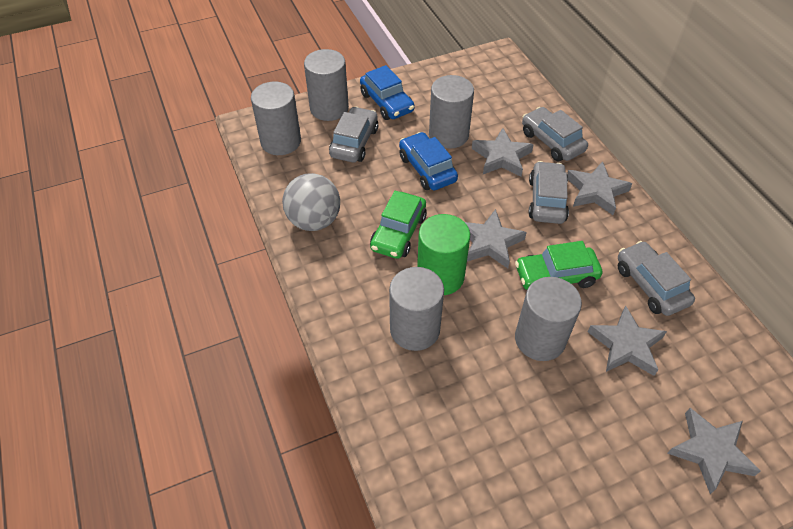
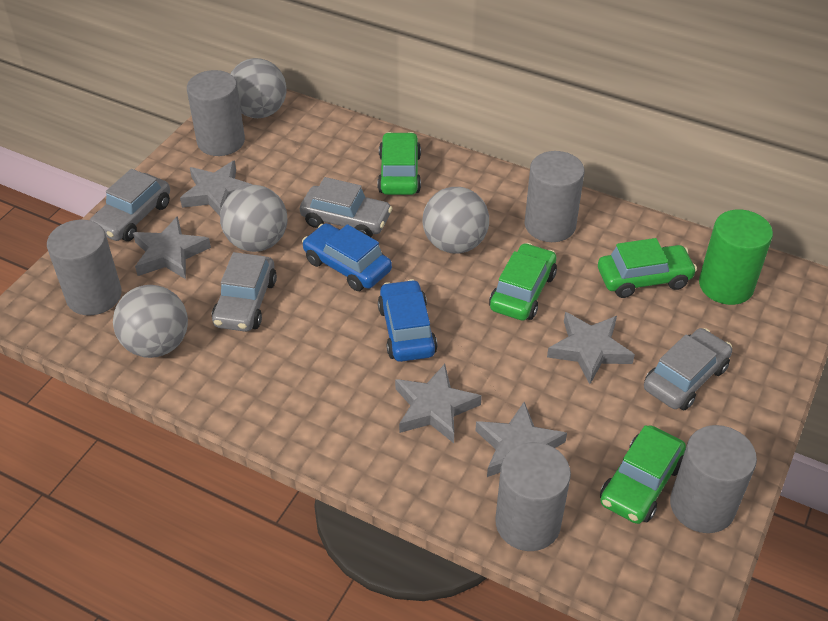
green car: 2 -> 4
grey ball: 1 -> 4

